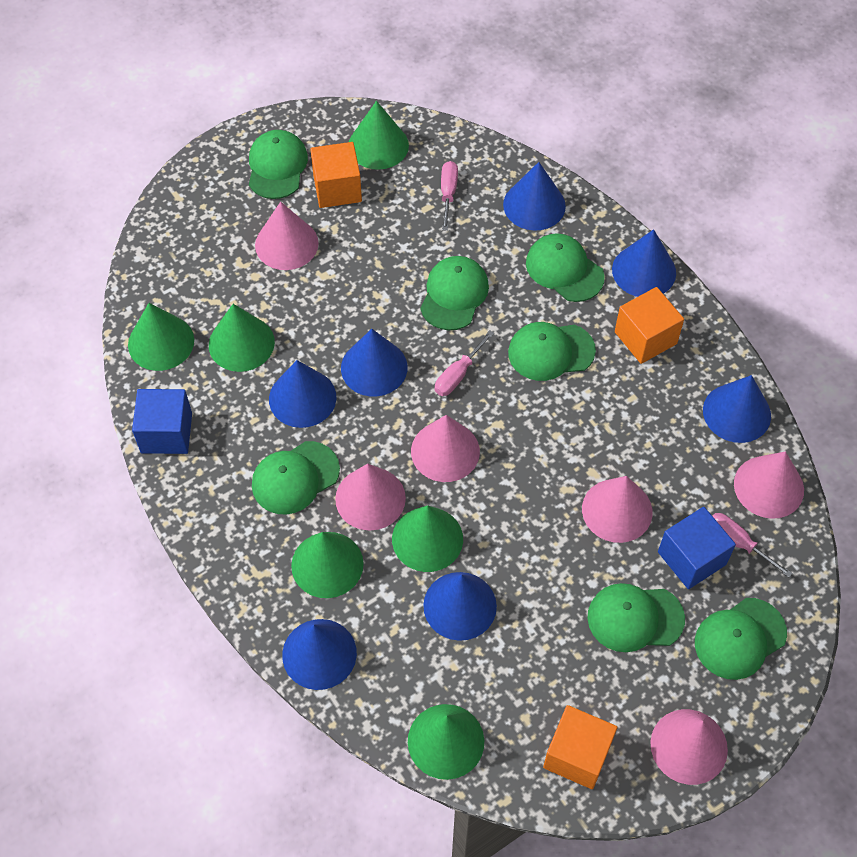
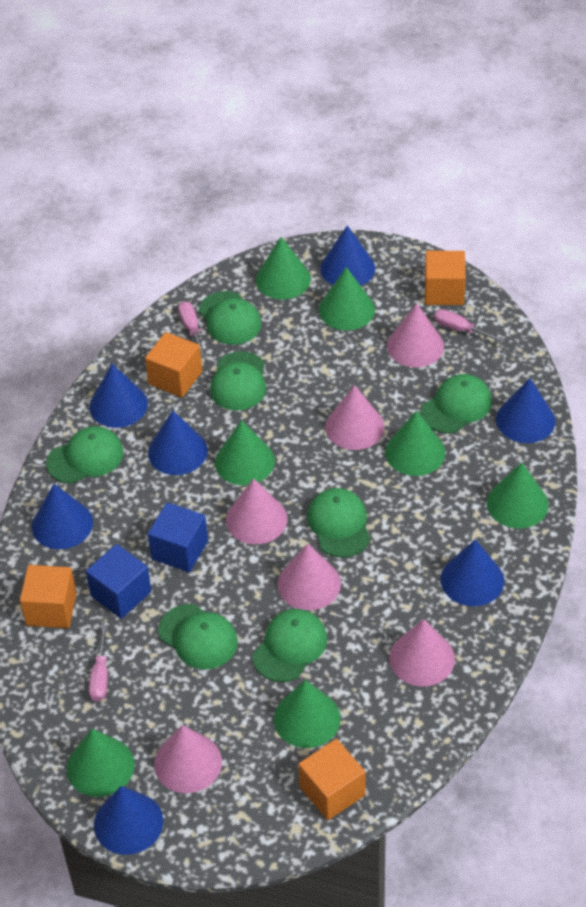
green cone: 6 -> 7
orange cube: 3 -> 4

